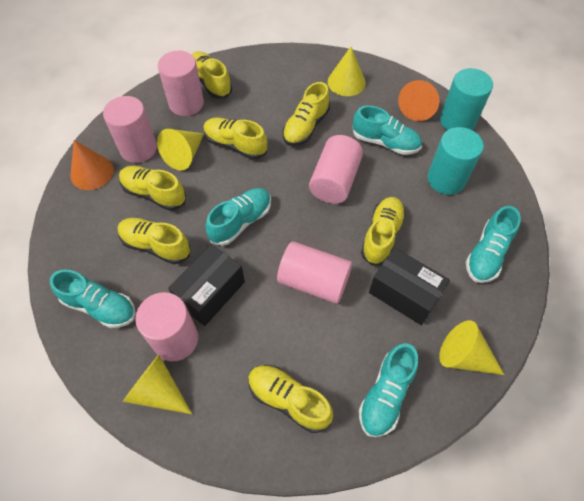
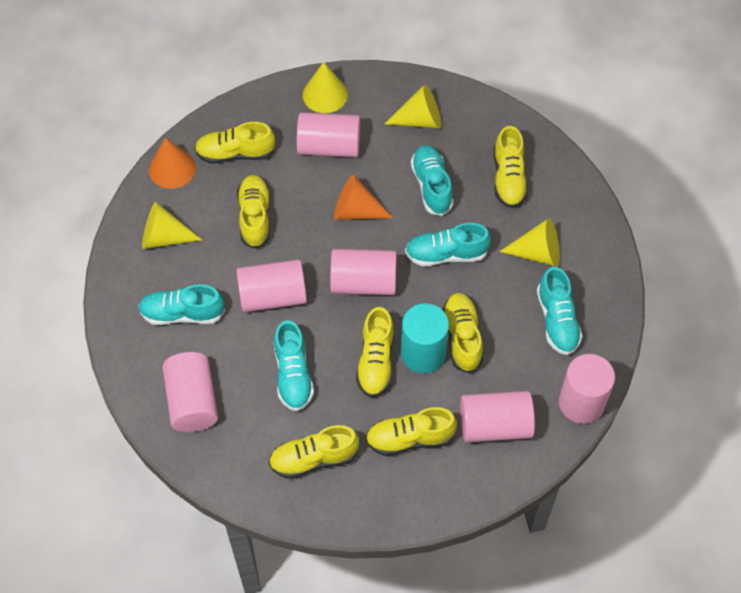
black box: 2 -> 0
pink cylinder: 5 -> 6
turquoise cylinder: 2 -> 1

